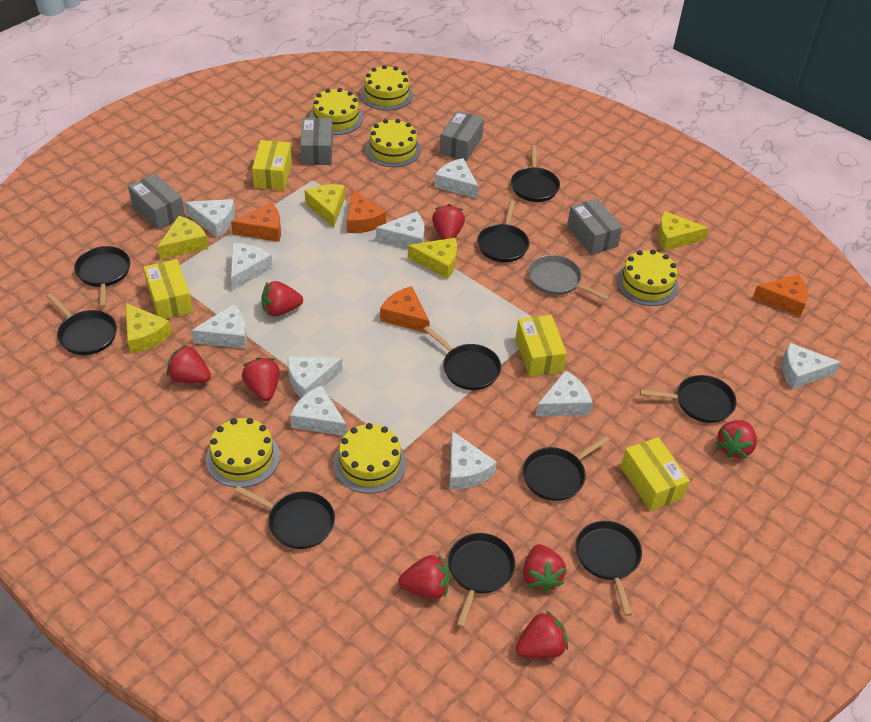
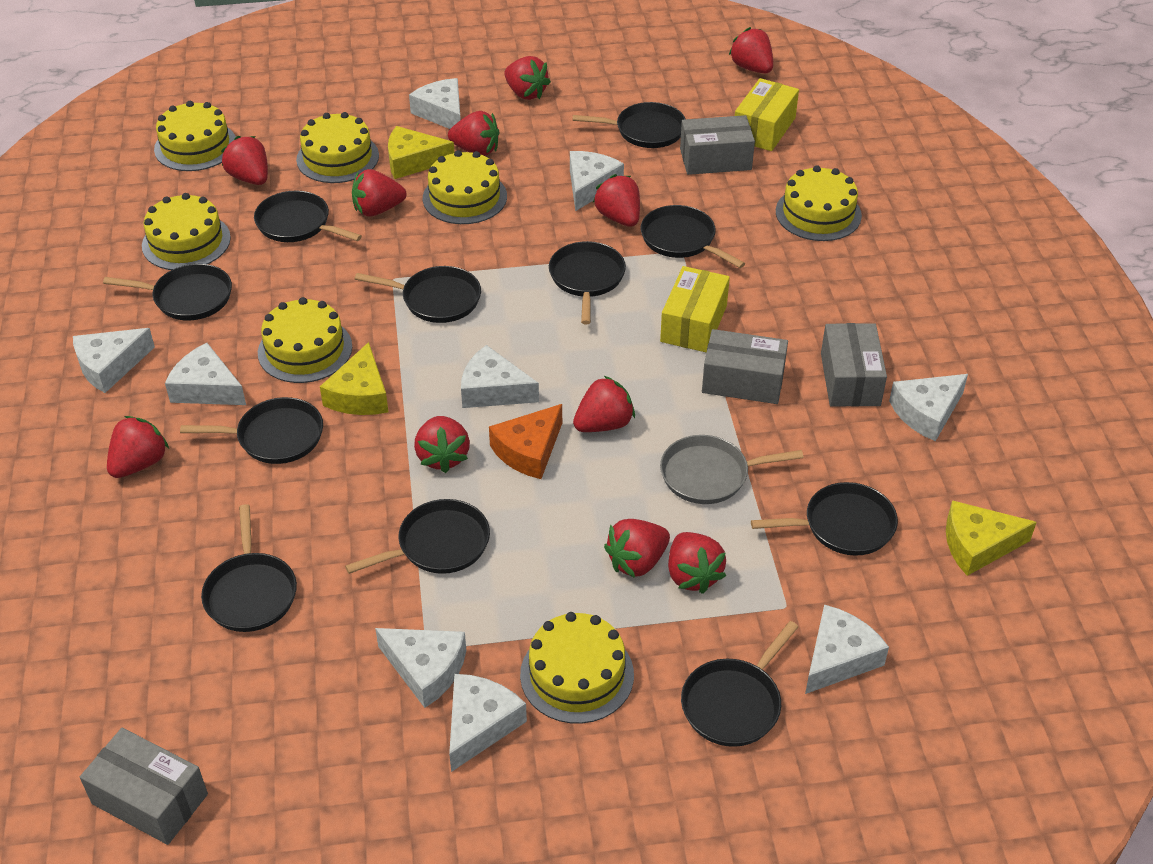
black pan: 10 -> 11
orange cheese: 4 -> 1
red strawberry: 8 -> 11
white cheese: 10 -> 9
yellow box: 4 -> 2
yellow cake: 6 -> 7
yellow cheese: 5 -> 3

